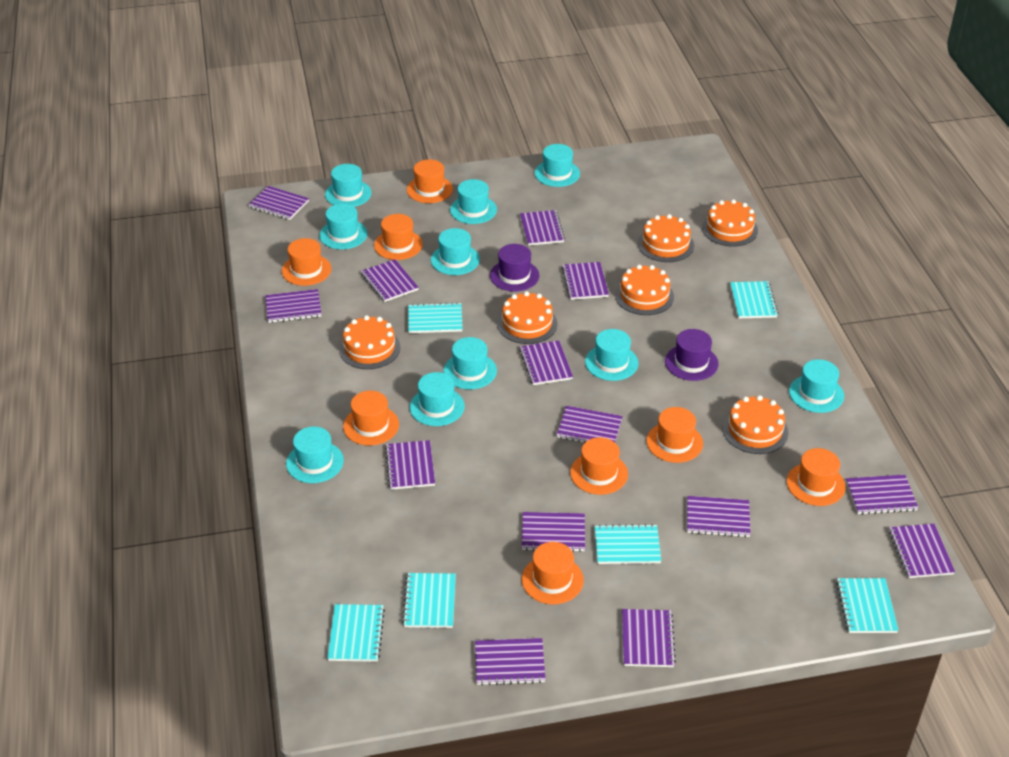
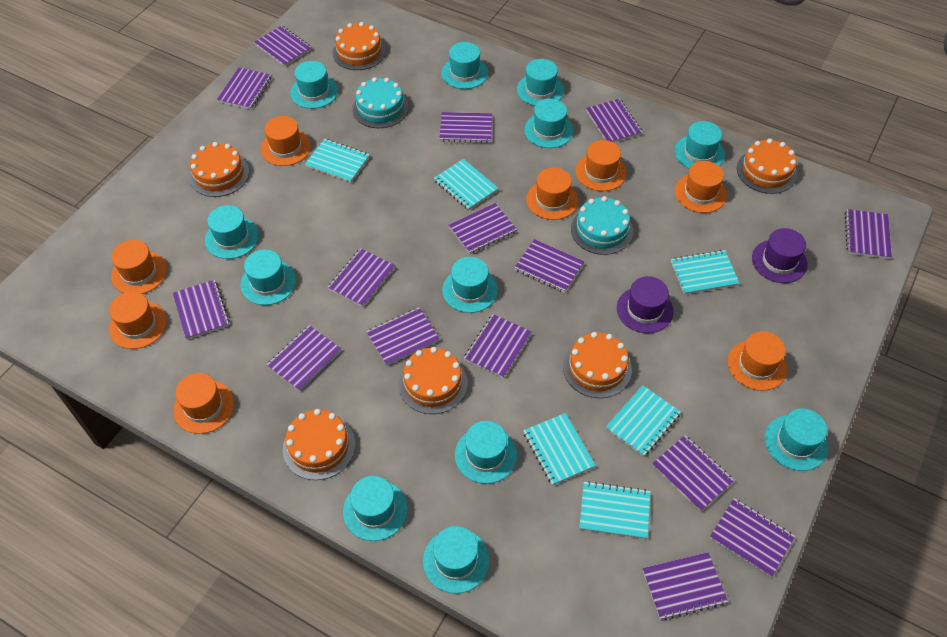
purple notebook: 14 -> 15
turquoise cake: 0 -> 2
turquoise hat: 10 -> 12

